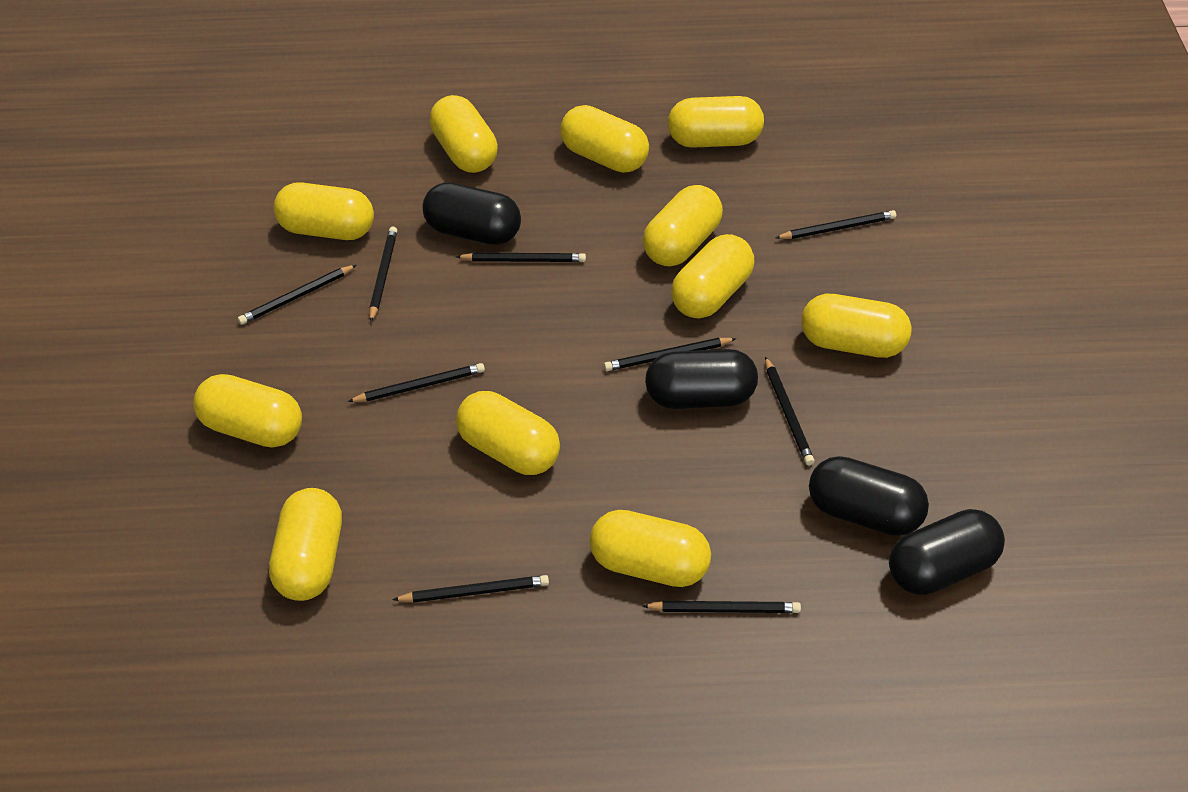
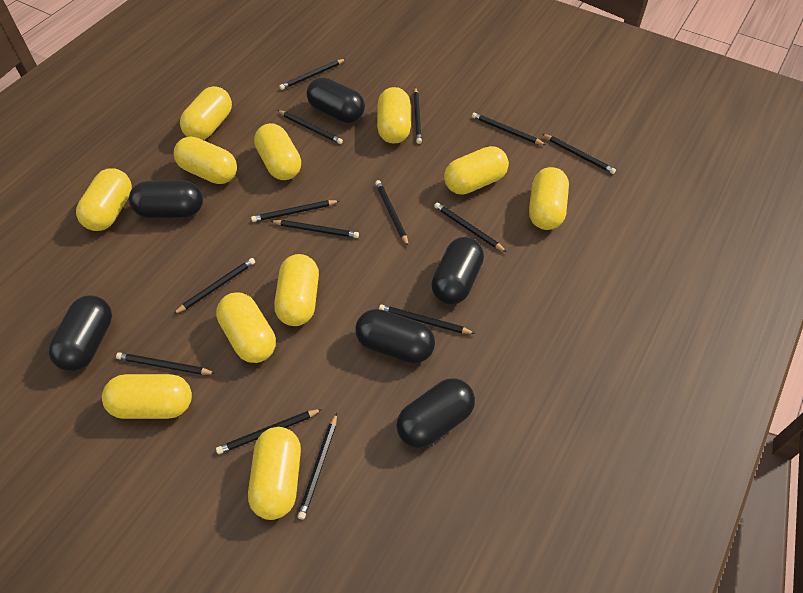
black capsule: 4 -> 6
black pencil: 9 -> 14

